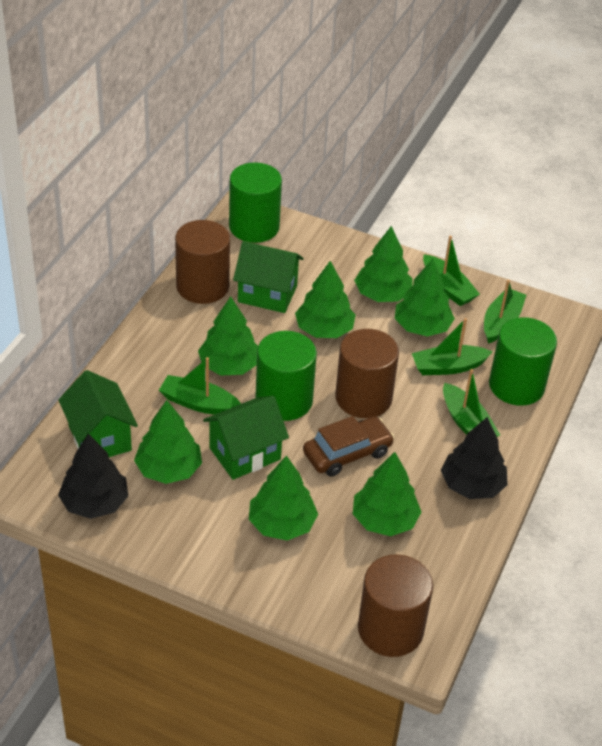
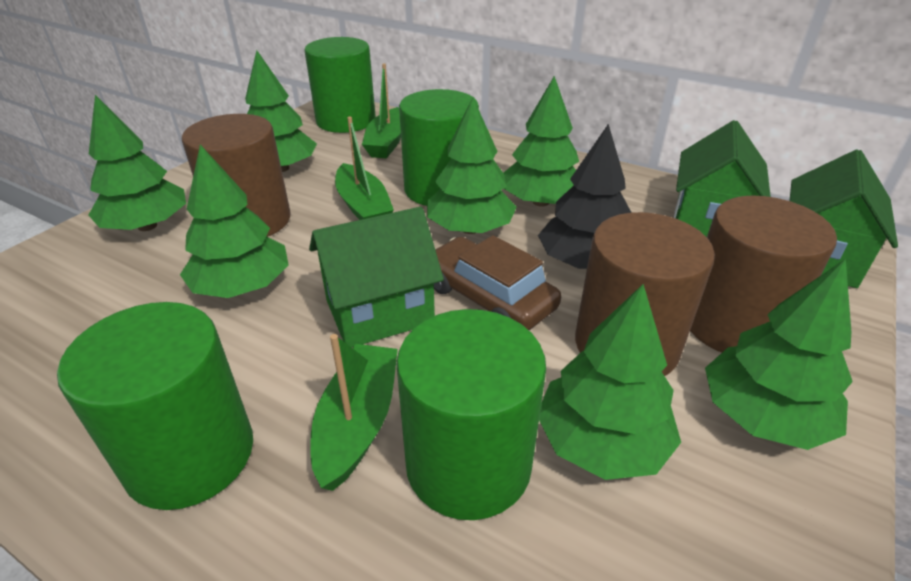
black tree: 2 -> 1
green boat: 5 -> 3
green cylinder: 3 -> 4

